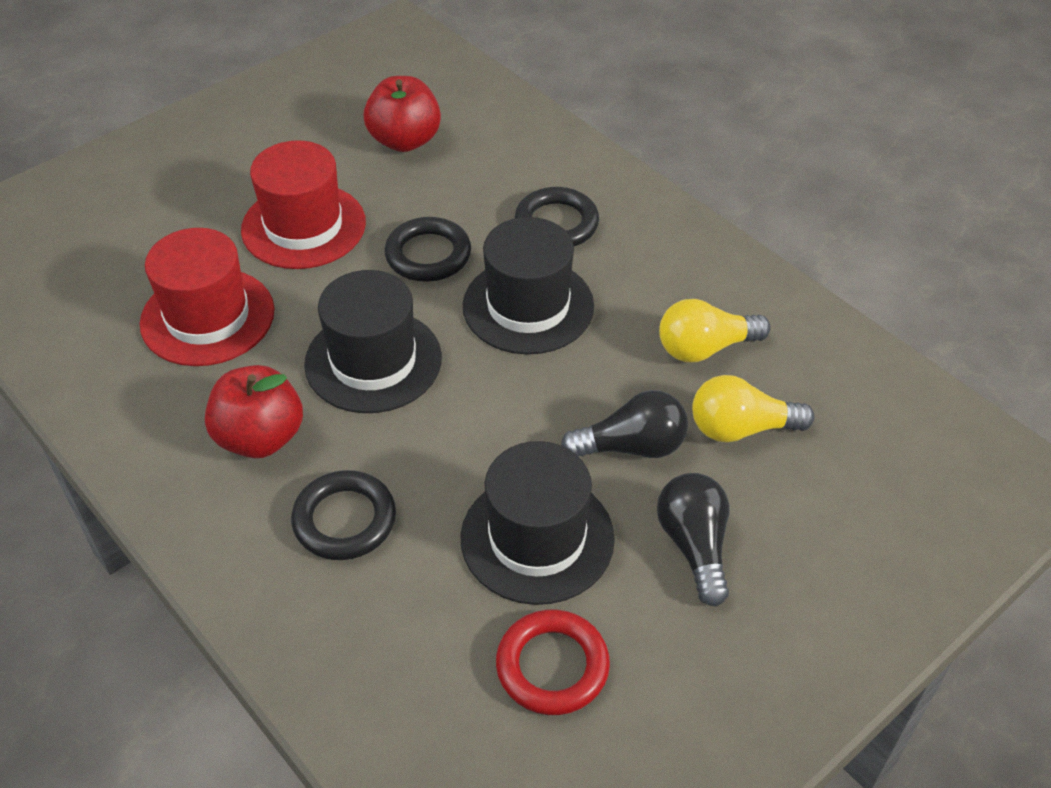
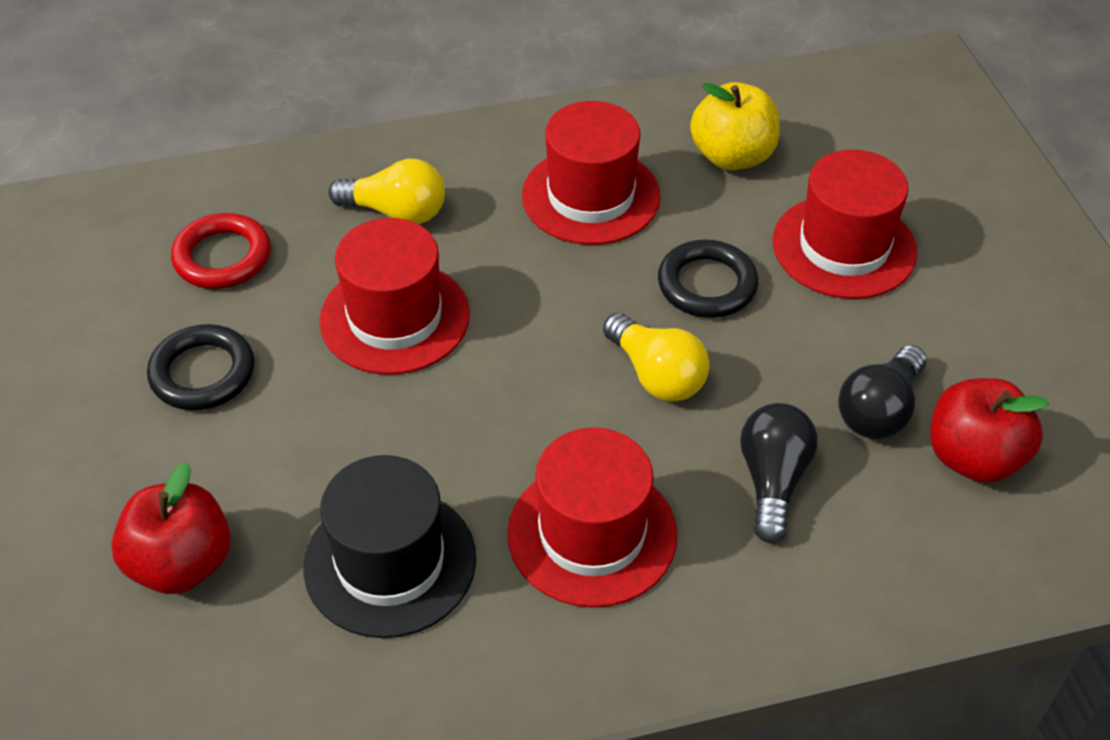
black hat: 3 -> 1
black ring: 3 -> 2
red hat: 2 -> 4
yellow apple: 0 -> 1

